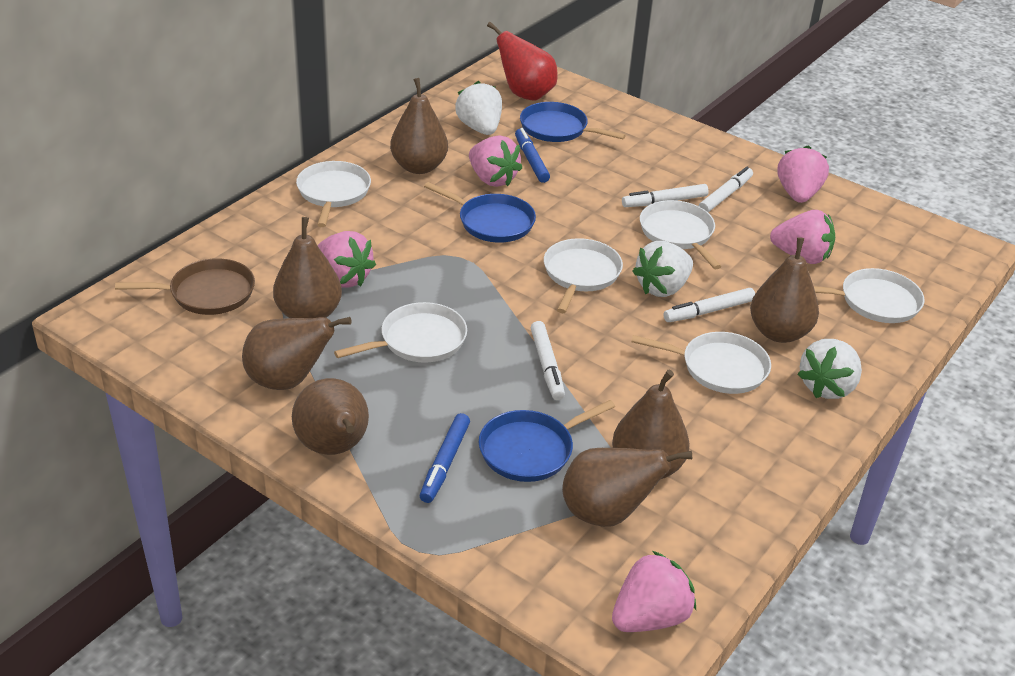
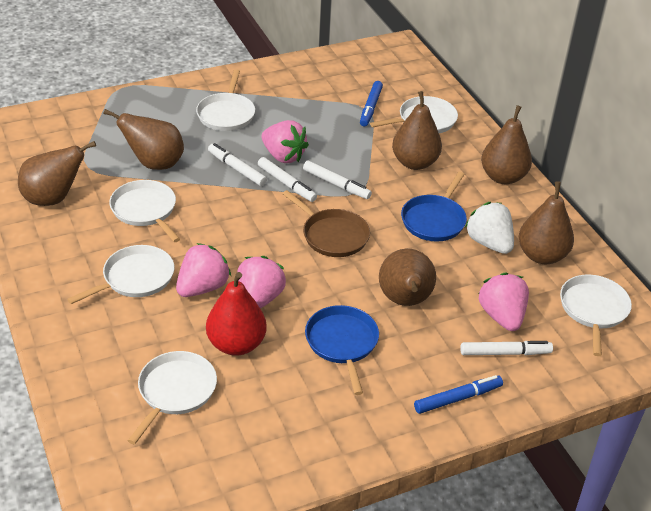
blue pan: 3 -> 2
brown pear: 7 -> 6
pink strawberry: 5 -> 4
white strawberry: 3 -> 1

